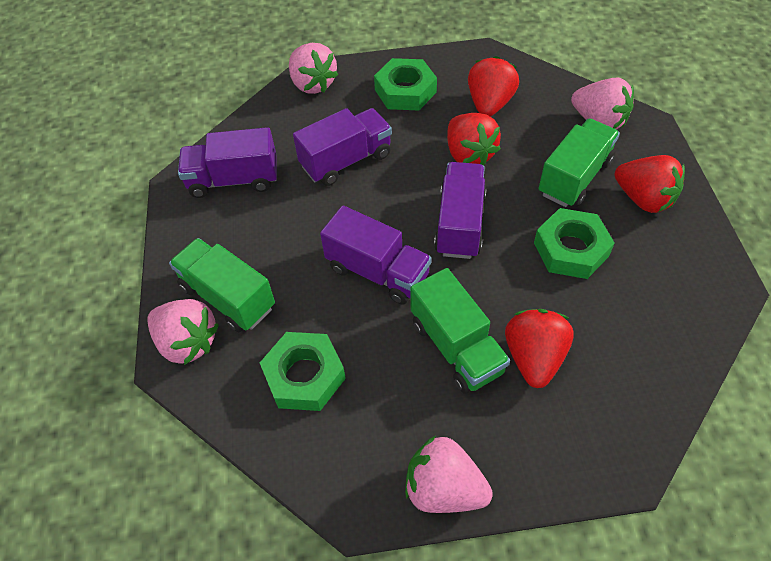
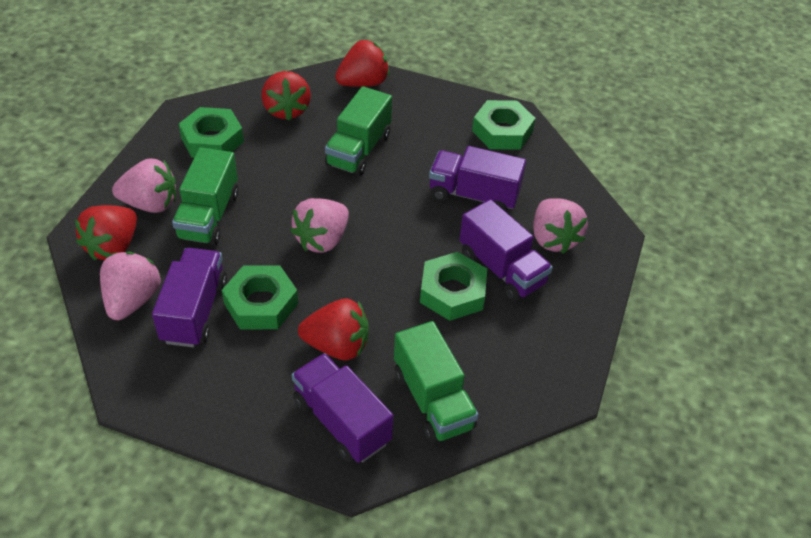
green nut: 3 -> 4

